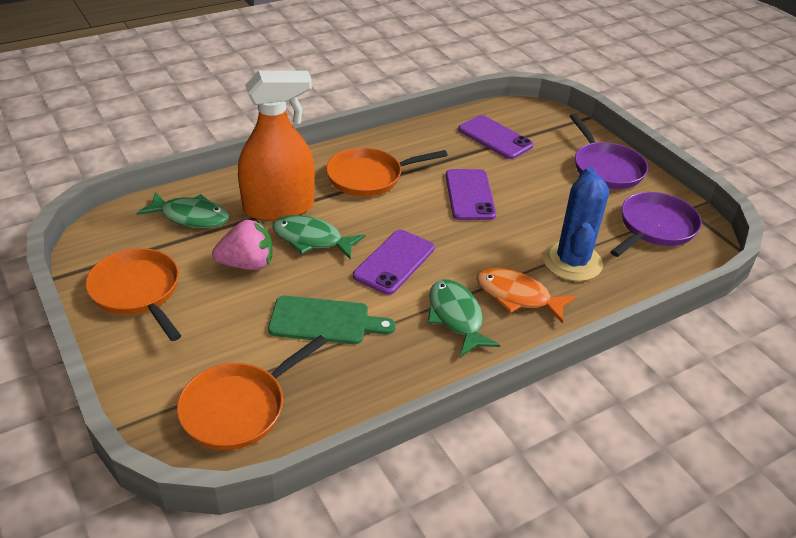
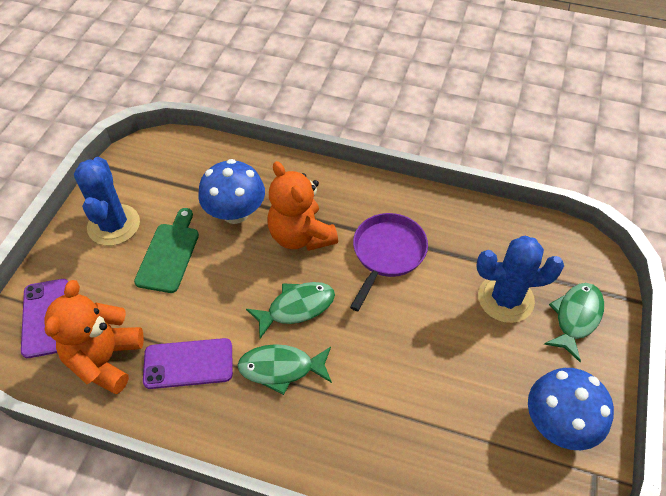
blue cactus: 1 -> 2
blue mushroom: 0 -> 2
orange fish: 1 -> 0
orange pan: 3 -> 0
orange spray bottle: 1 -> 0
orange teddy bear: 0 -> 2
pink strawberry: 1 -> 0
purple pan: 2 -> 1
purple phone: 3 -> 2

